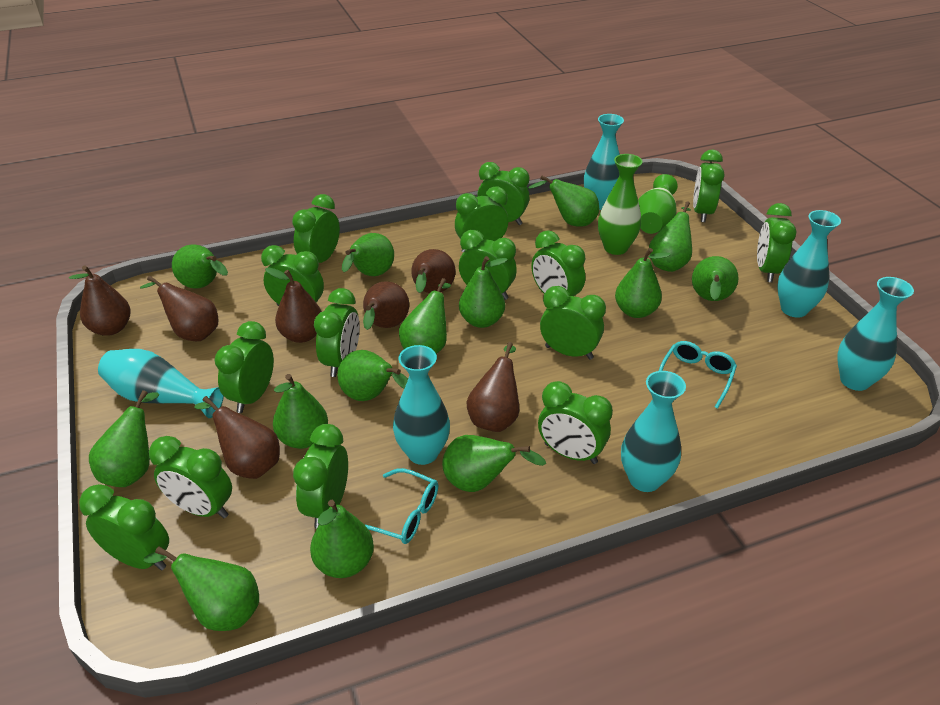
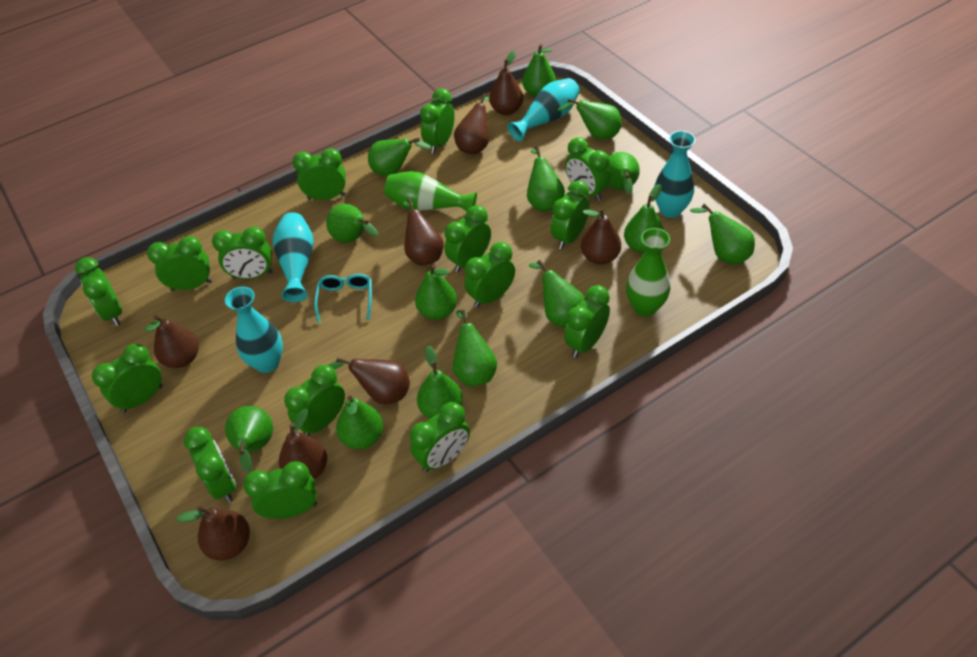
brown pear: 7 -> 8
turquoise glasses: 2 -> 1
turquoise vase: 6 -> 4

